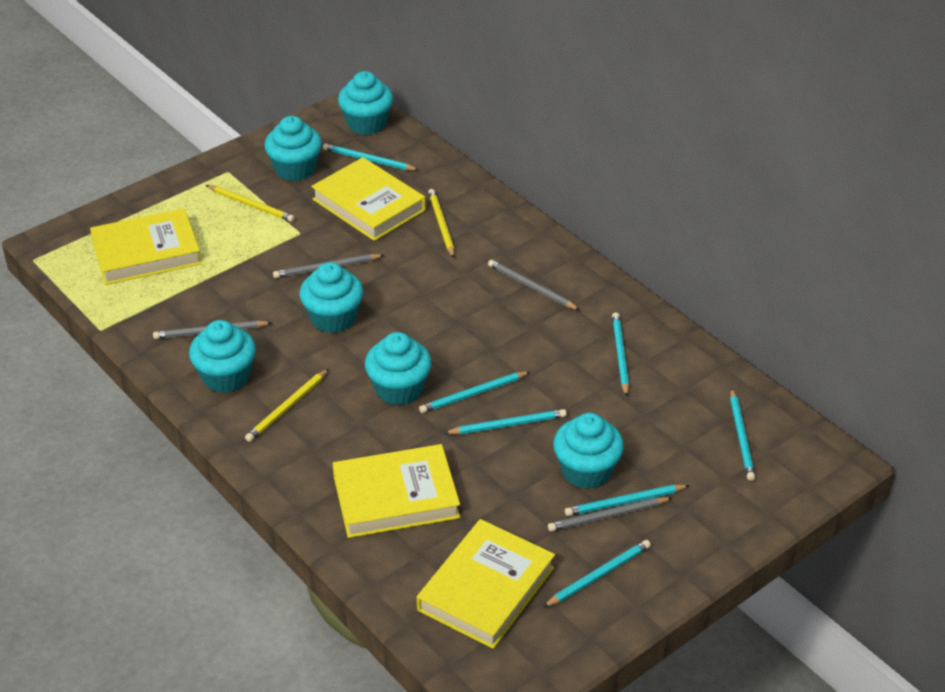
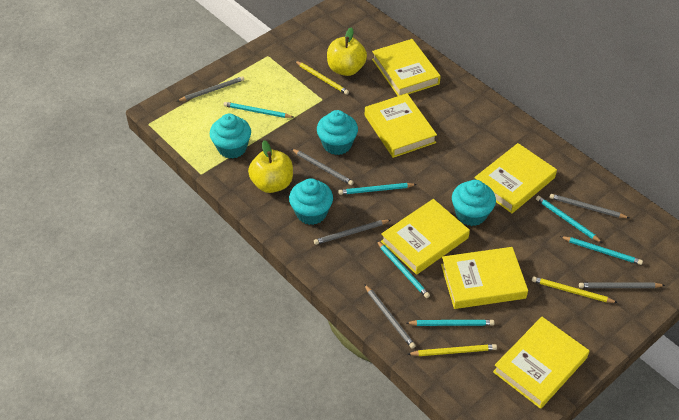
grey pencil: 4 -> 6
turquoise cupcake: 6 -> 4
turquoise pencil: 7 -> 6
yellow apple: 0 -> 2
yellow book: 4 -> 6

